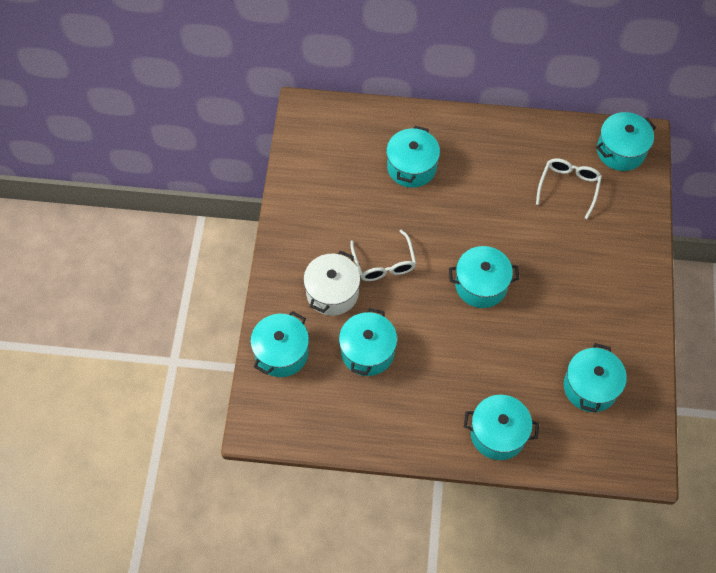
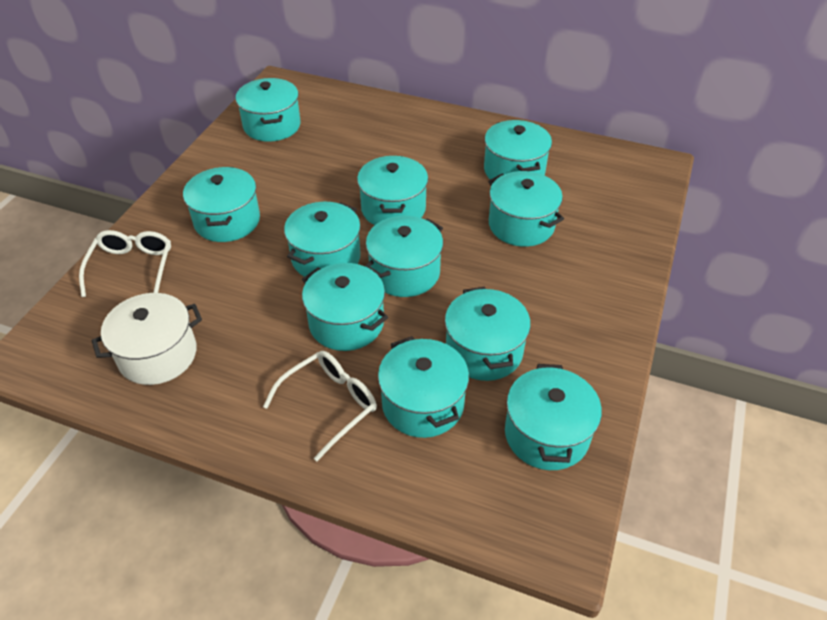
turquoise pot: 7 -> 11

